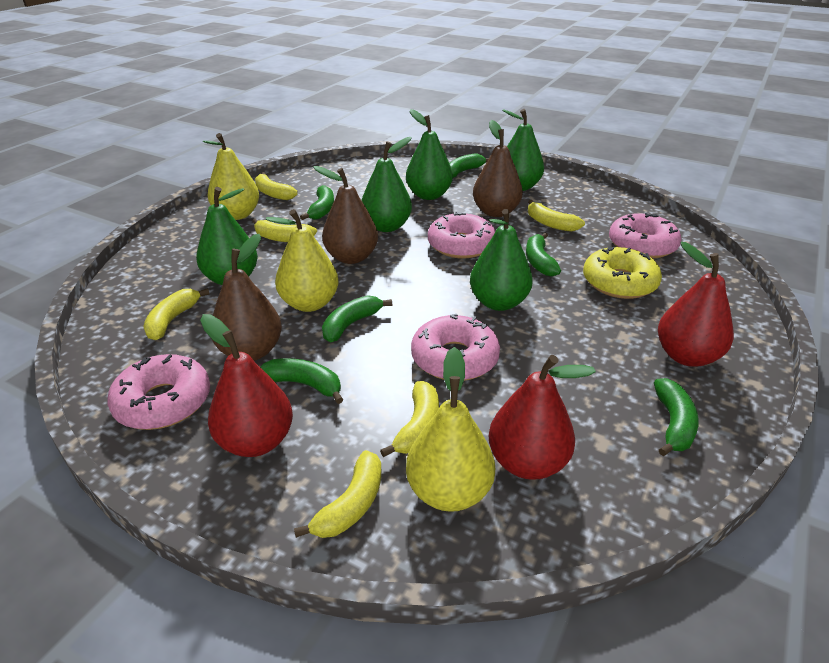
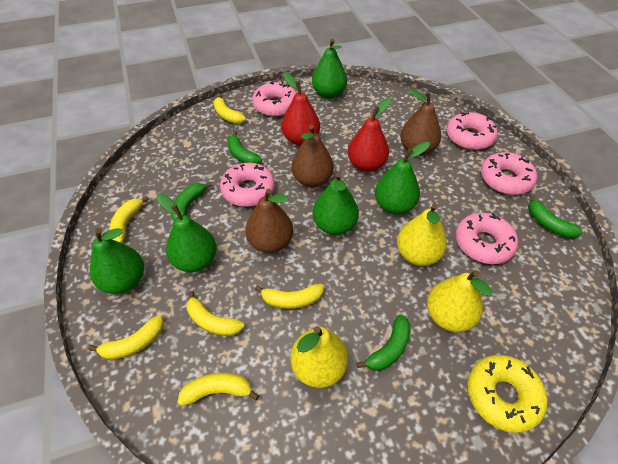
green banana: 6 -> 4
pink donut: 4 -> 5
red pear: 3 -> 2

